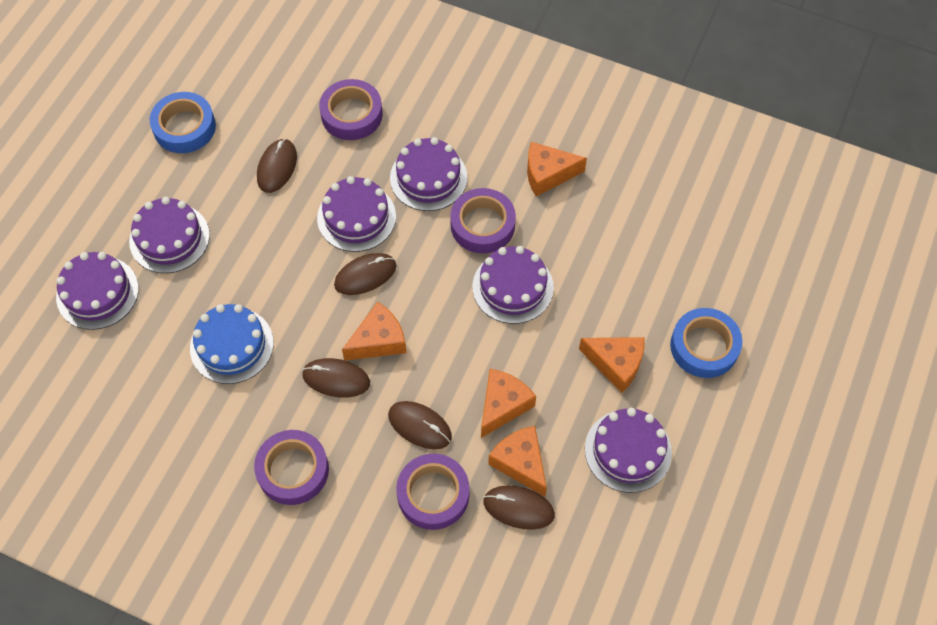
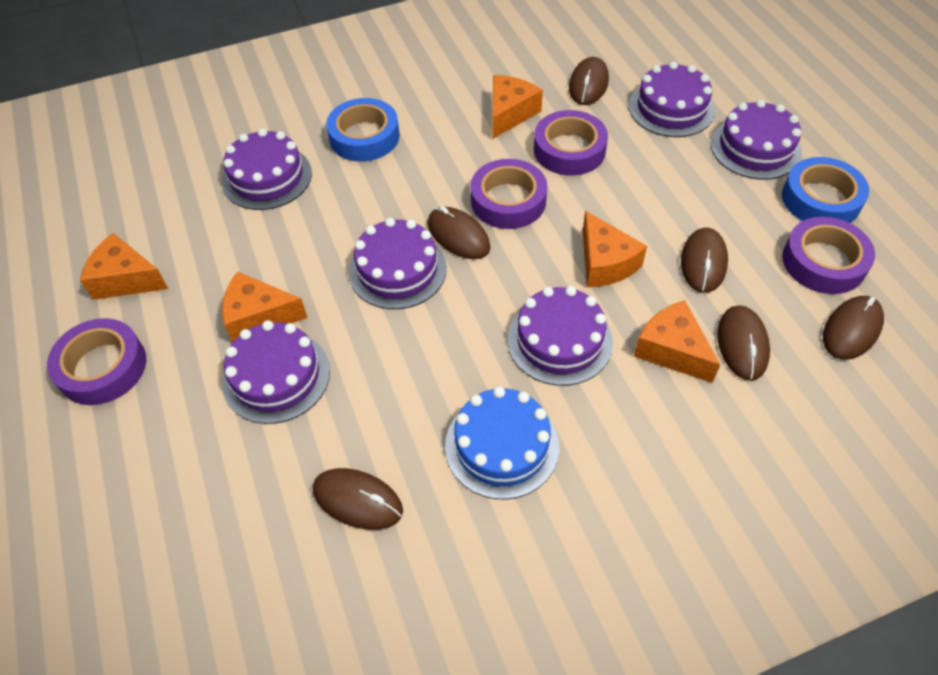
brown mouse: 5 -> 6

